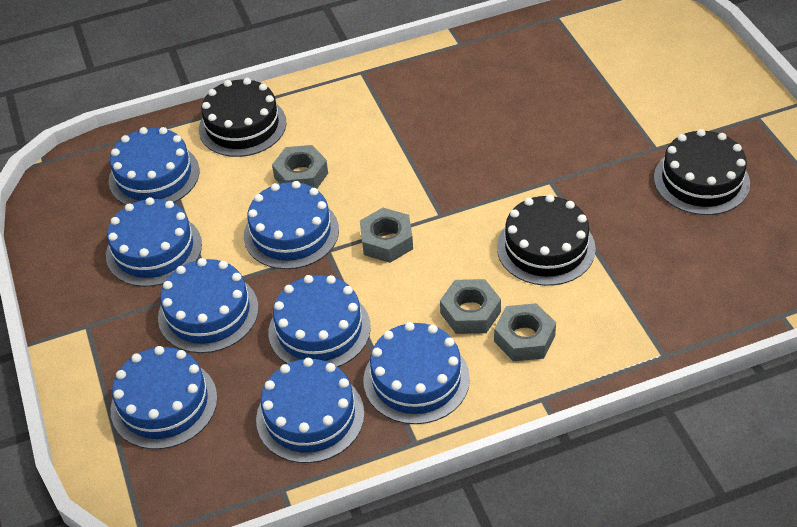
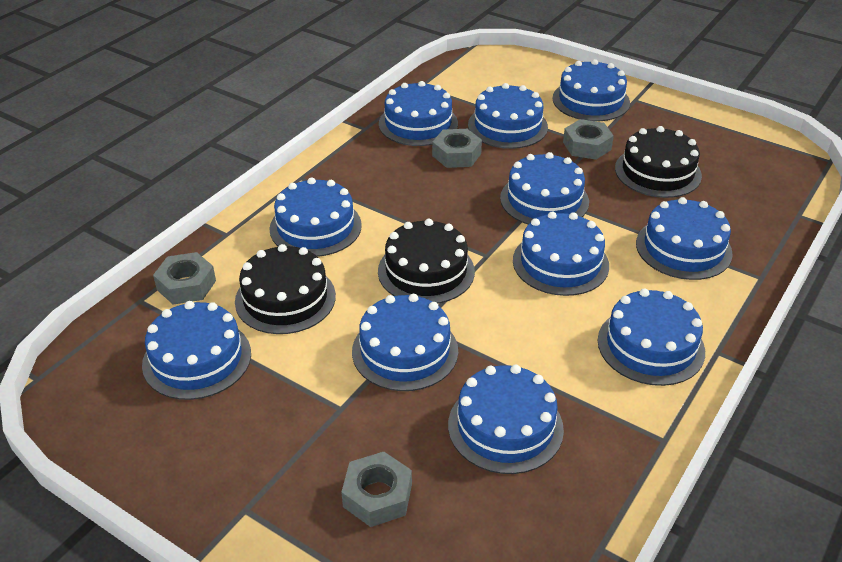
blue cake: 8 -> 11

